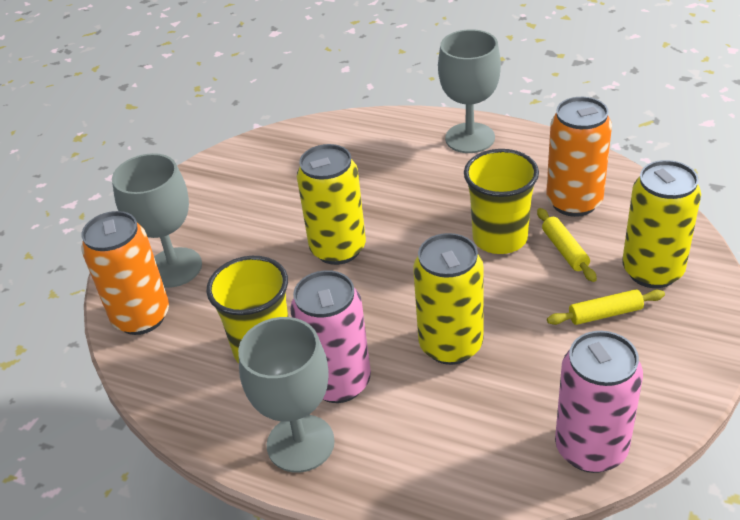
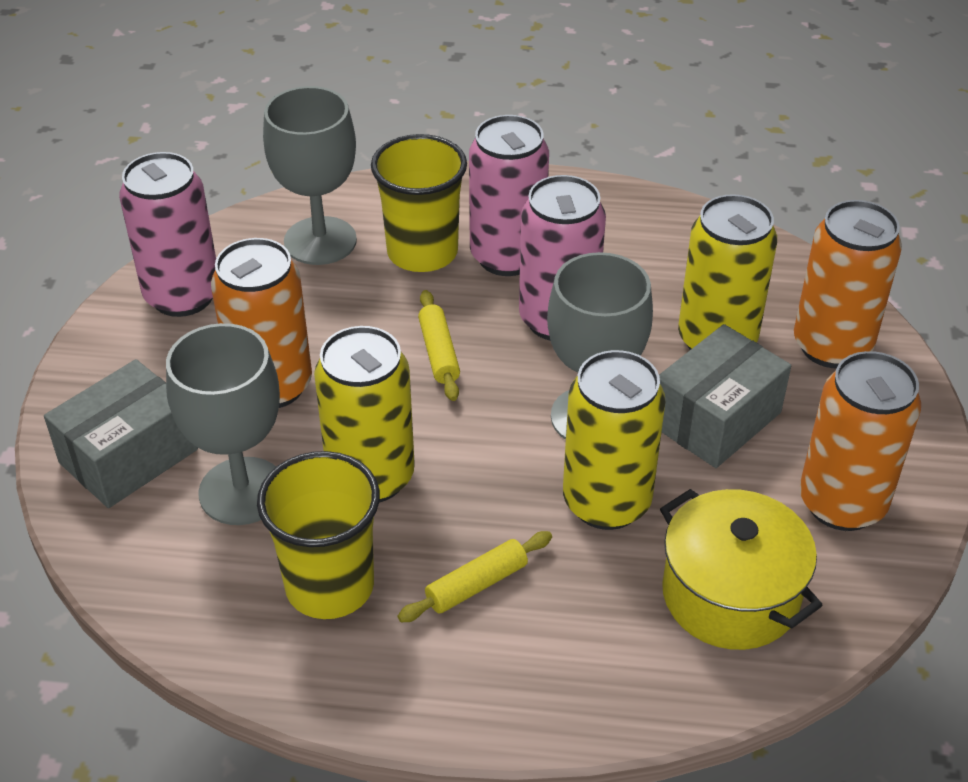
grey box: 0 -> 2
orange can: 2 -> 3
pink can: 2 -> 3
yellow pot: 0 -> 1

